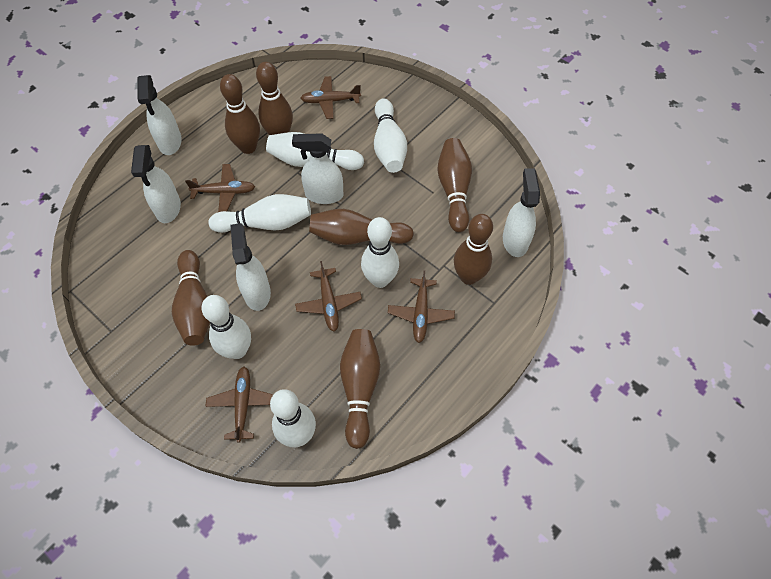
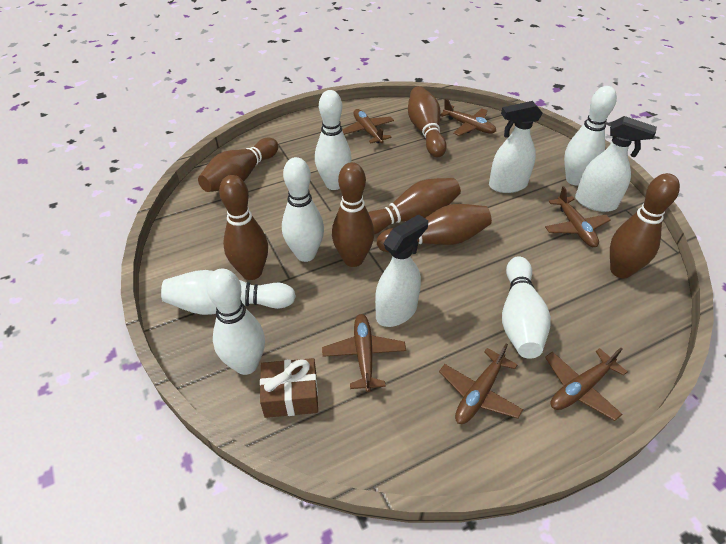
brown gift: 0 -> 1
brown plane: 5 -> 6
white spray bottle: 5 -> 3

